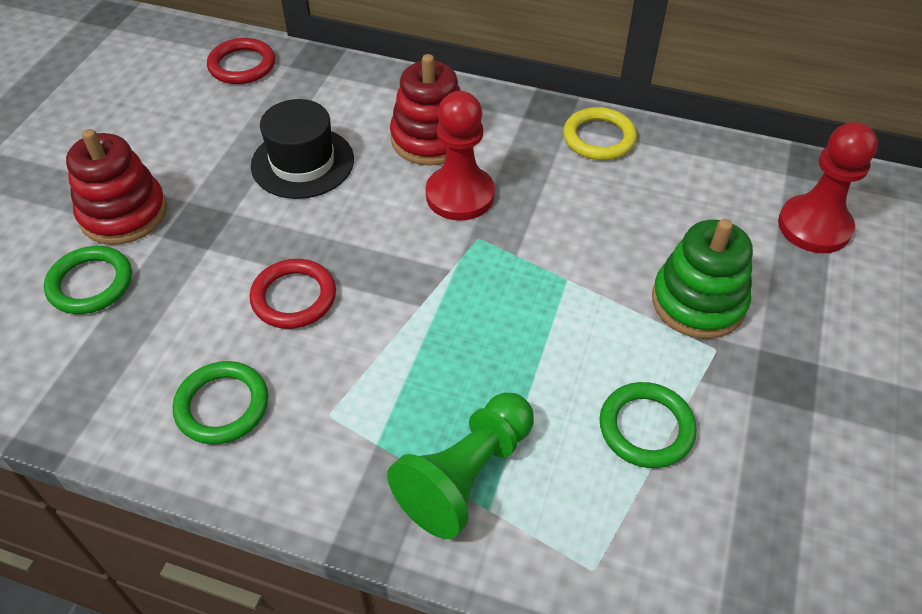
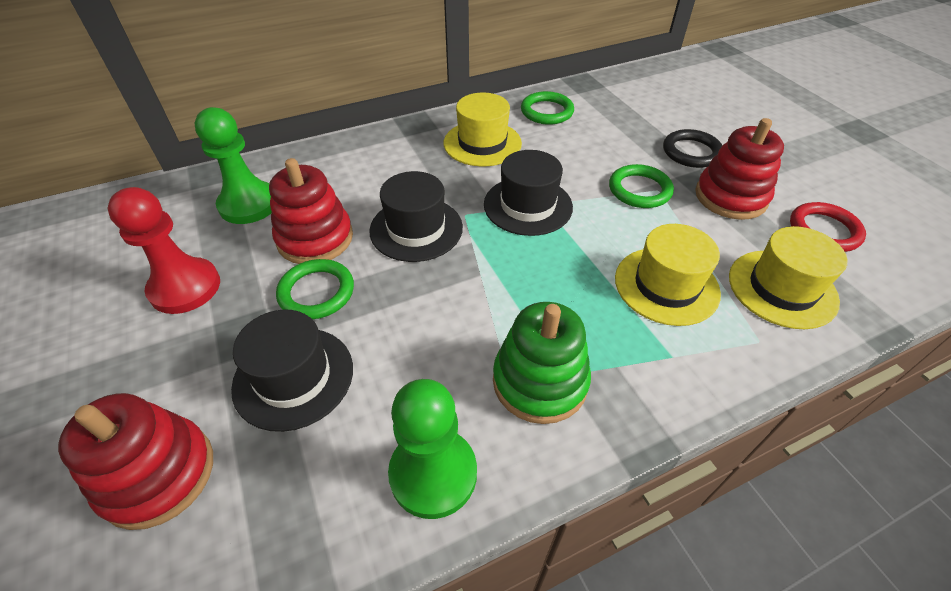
black hat: 1 -> 3
black ring: 0 -> 1
green pawn: 1 -> 2
red pawn: 2 -> 1
red ring: 2 -> 1
red stacking toy: 2 -> 3
yellow hat: 0 -> 3
yellow ring: 1 -> 0

